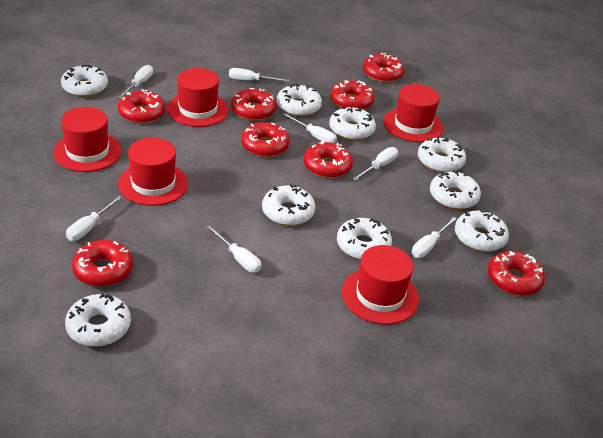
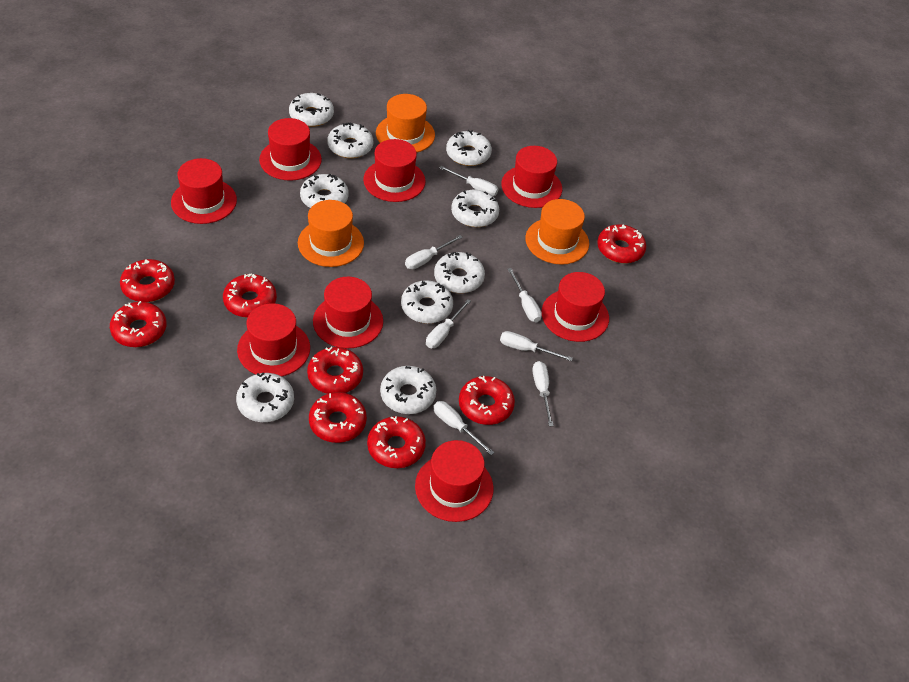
orange hat: 0 -> 3
red hat: 5 -> 8

